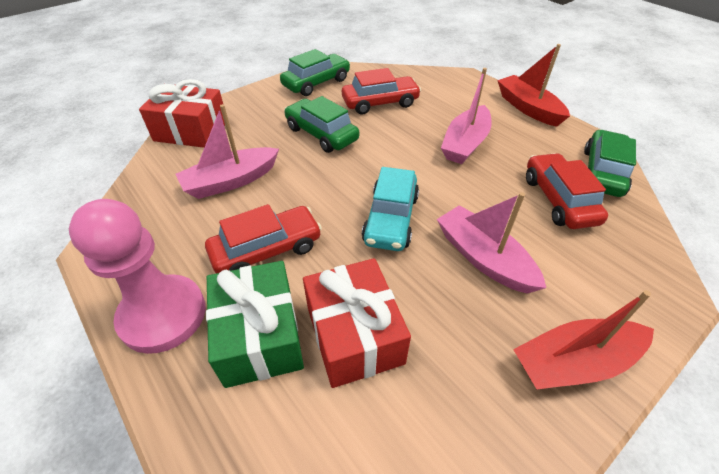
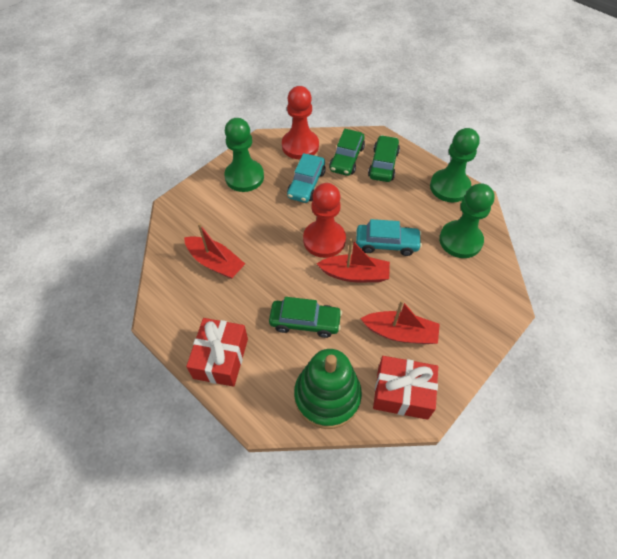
green gift: 1 -> 0
green pawn: 0 -> 3
green stacking toy: 0 -> 1
pink boat: 3 -> 0
pink pawn: 1 -> 0
red boat: 2 -> 3
red car: 3 -> 0
red pawn: 0 -> 2
turquoise car: 1 -> 2

